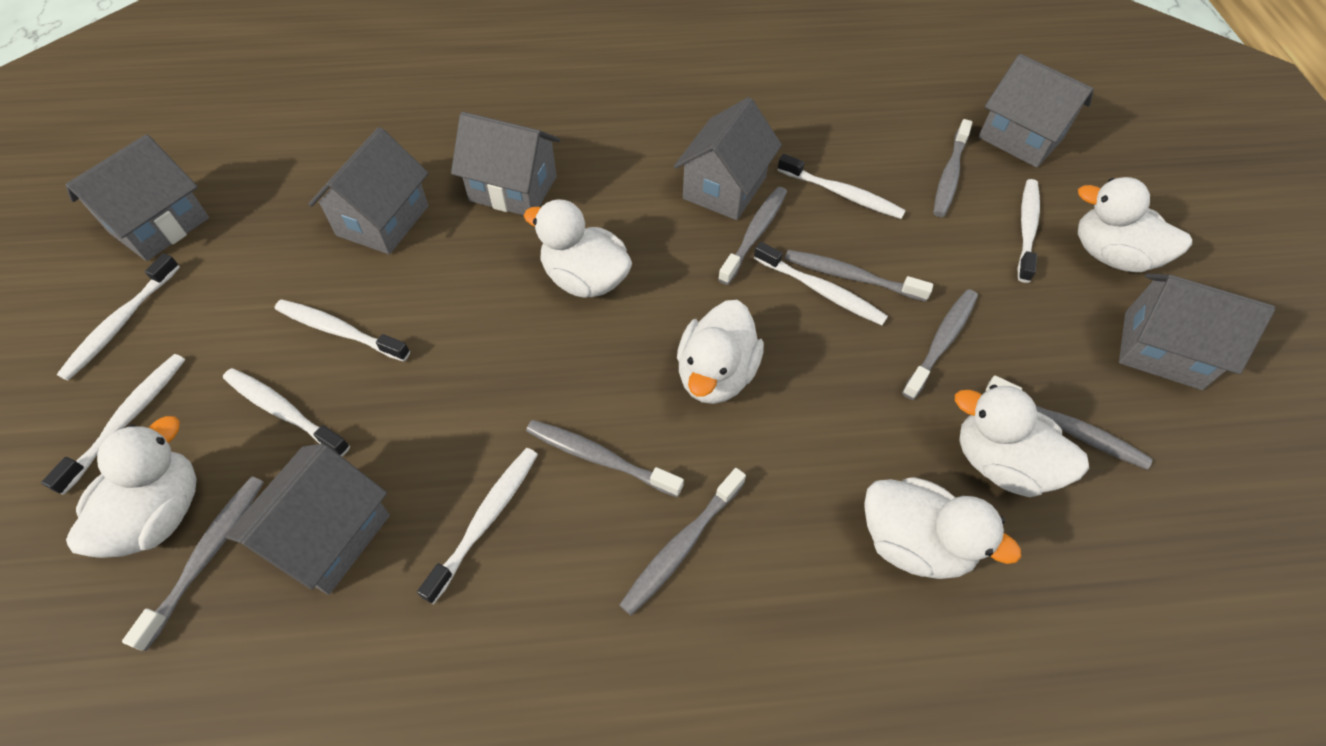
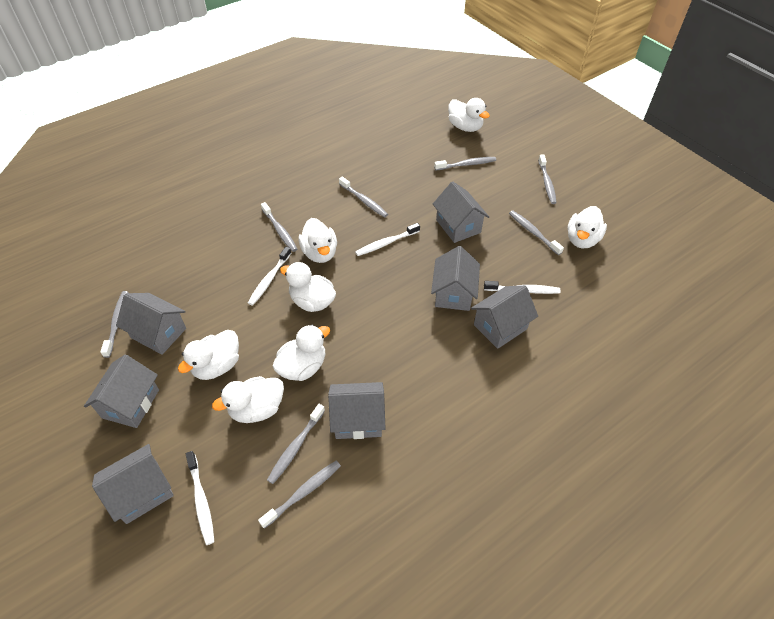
white duck: 6 -> 7
white toothbrush: 8 -> 4

